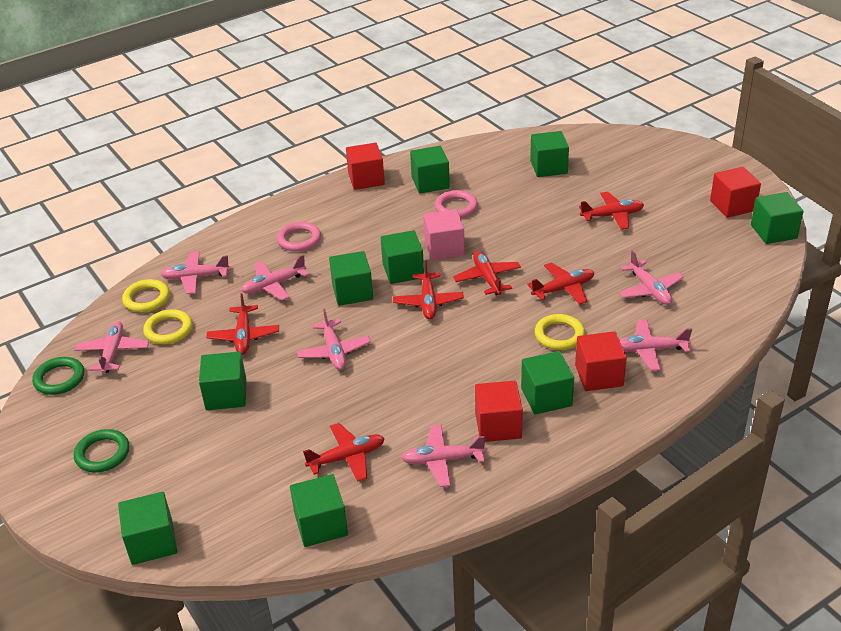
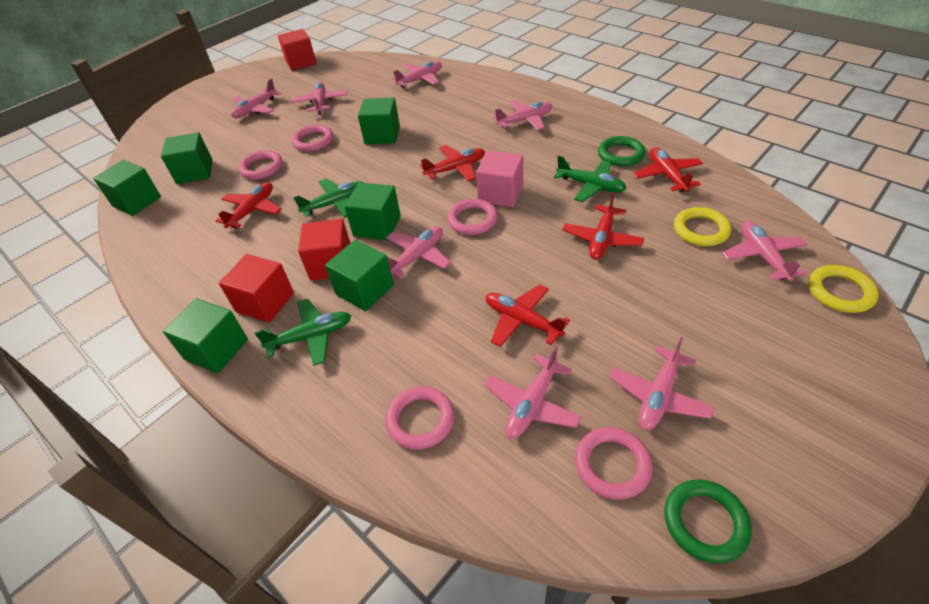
green cube: 9 -> 6
green plane: 0 -> 3
pink plane: 7 -> 8
pink ring: 2 -> 5
red cube: 4 -> 3
red plane: 6 -> 5
yellow ring: 3 -> 2

